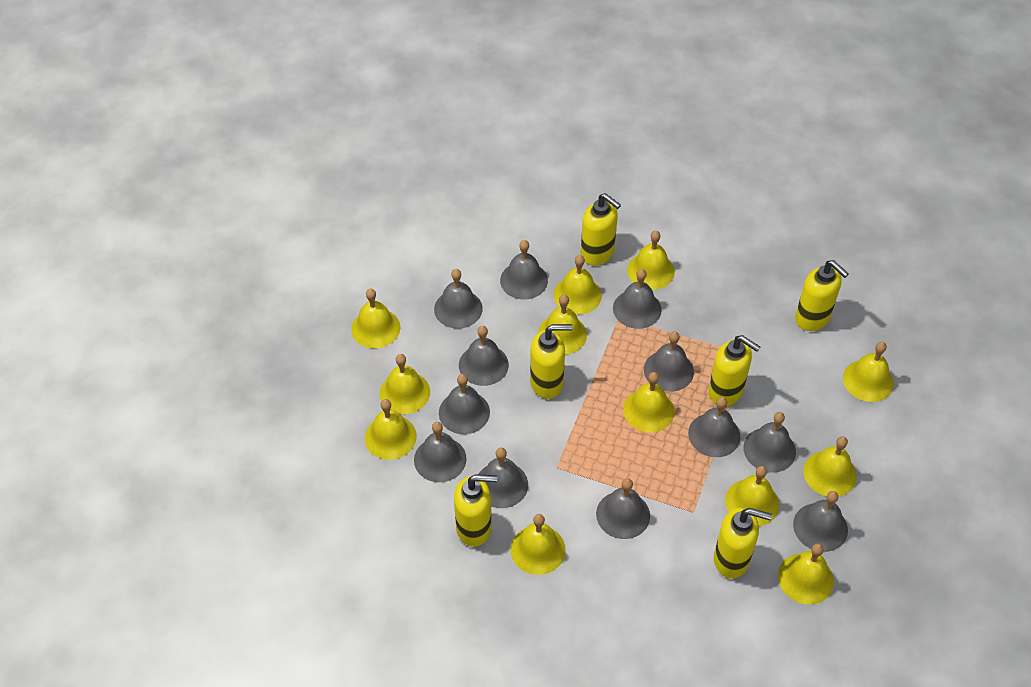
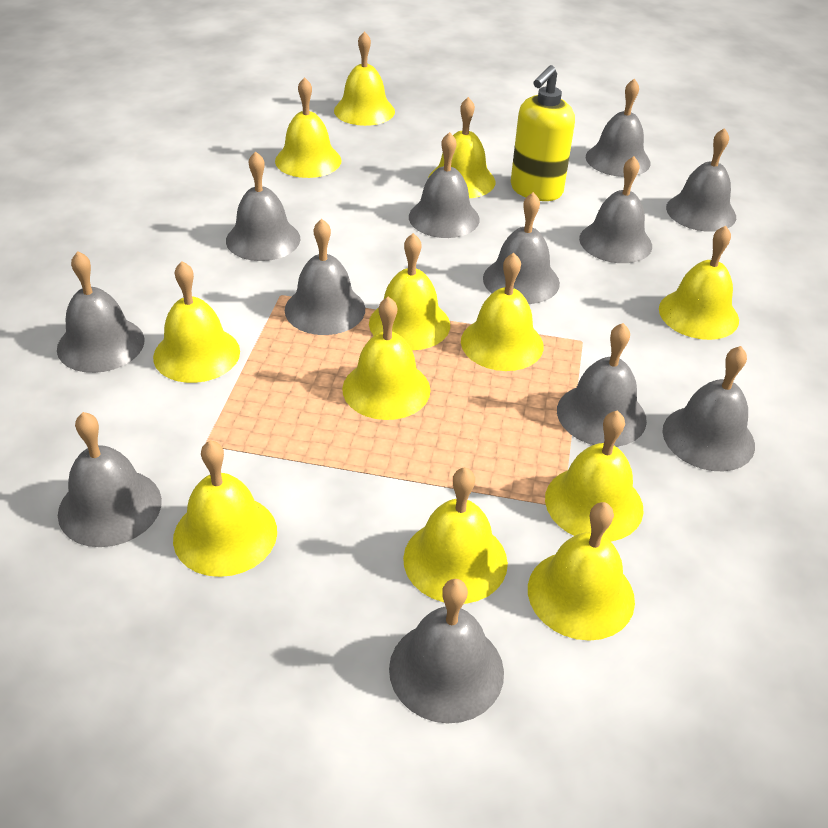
yellow soap dispenser: 6 -> 1

